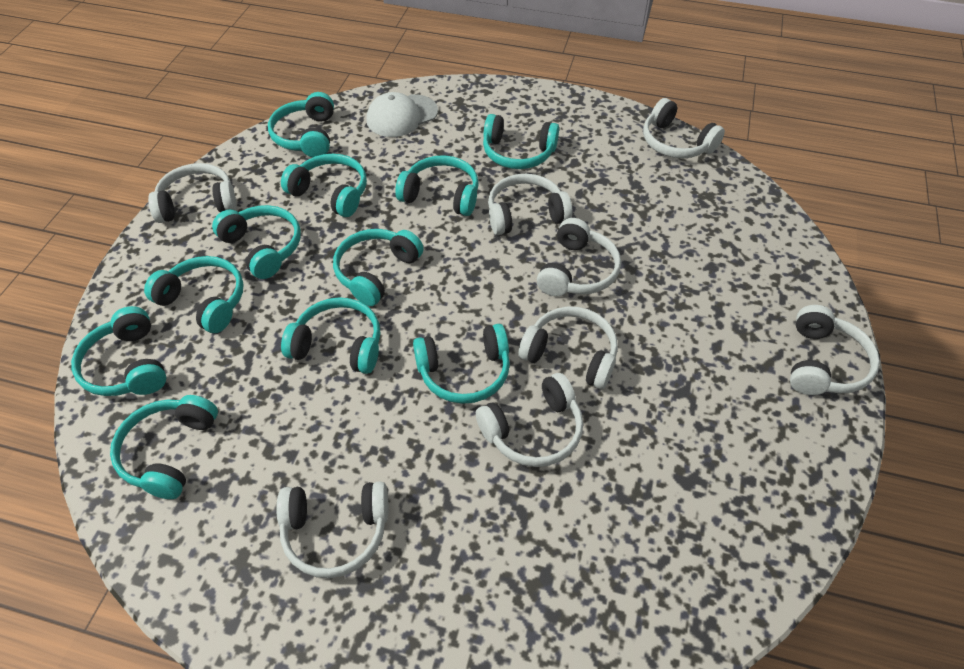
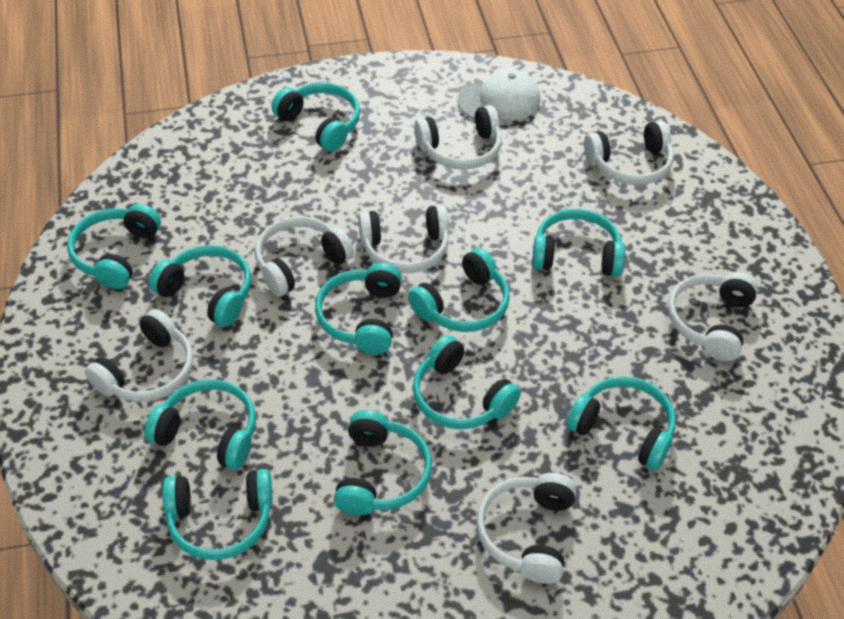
white headphones: 8 -> 7

